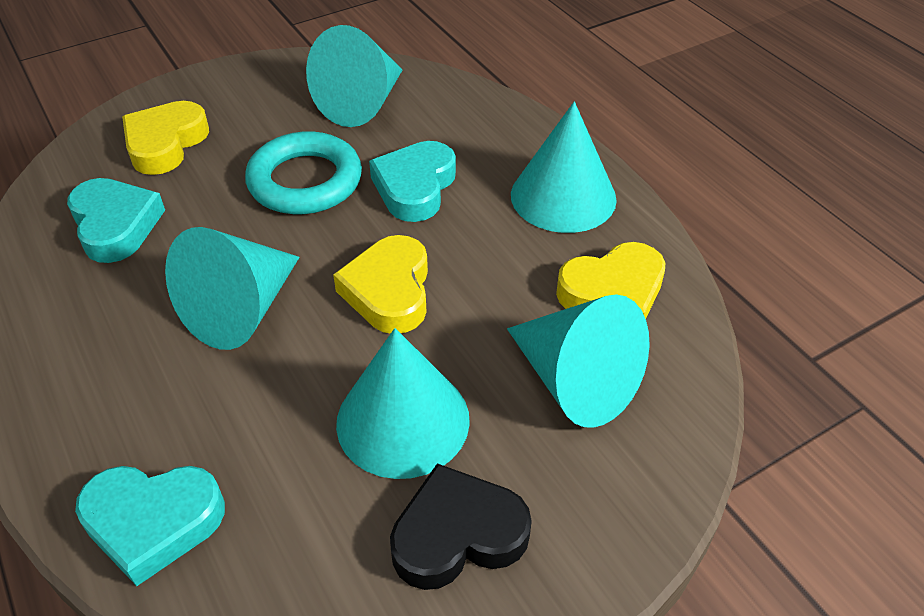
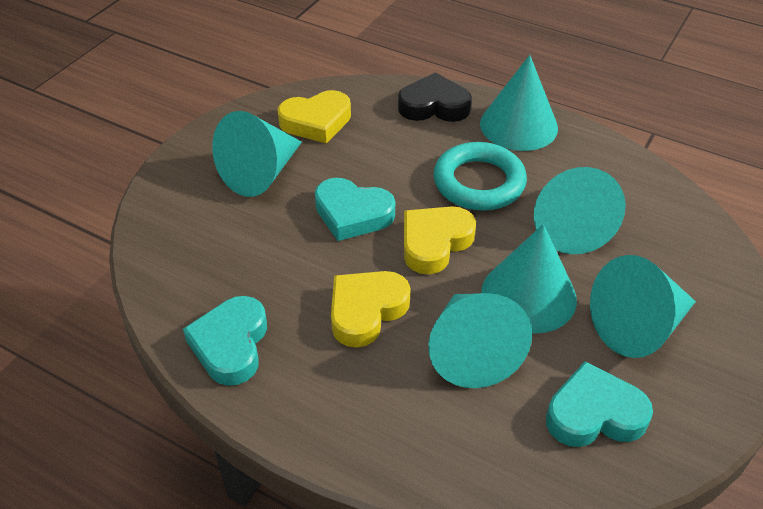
turquoise cone: 5 -> 6

